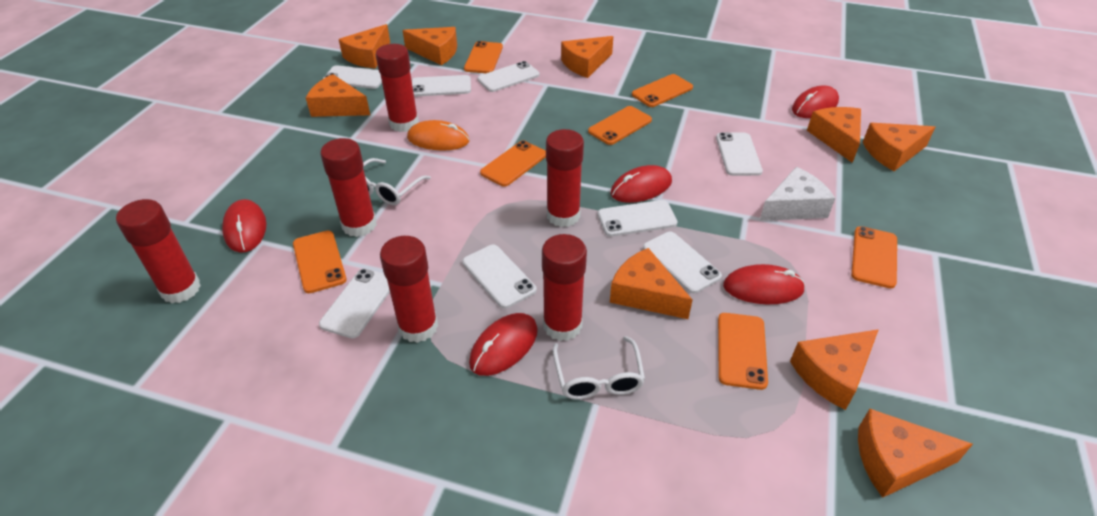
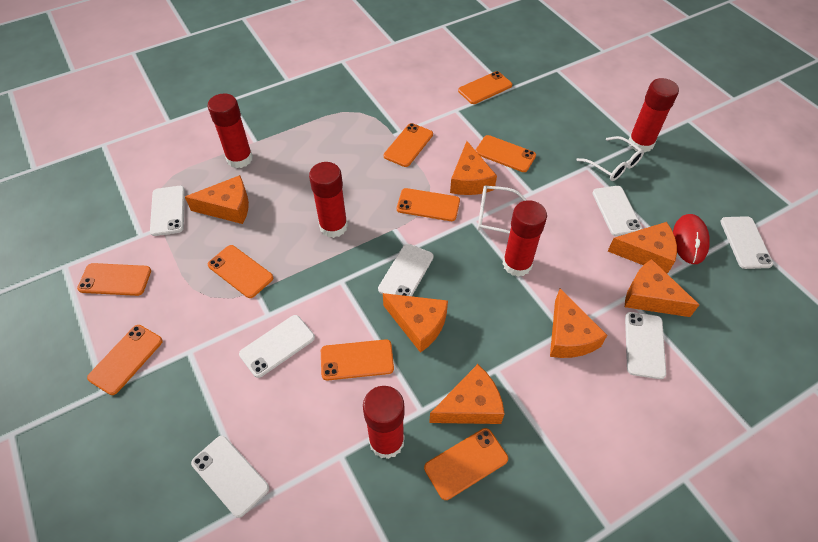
orange cheese: 9 -> 7
orange mouse: 1 -> 0
orange phone: 7 -> 9
red glue stick: 6 -> 5
red mouse: 5 -> 1
white cheese: 1 -> 0
white phone: 8 -> 7

